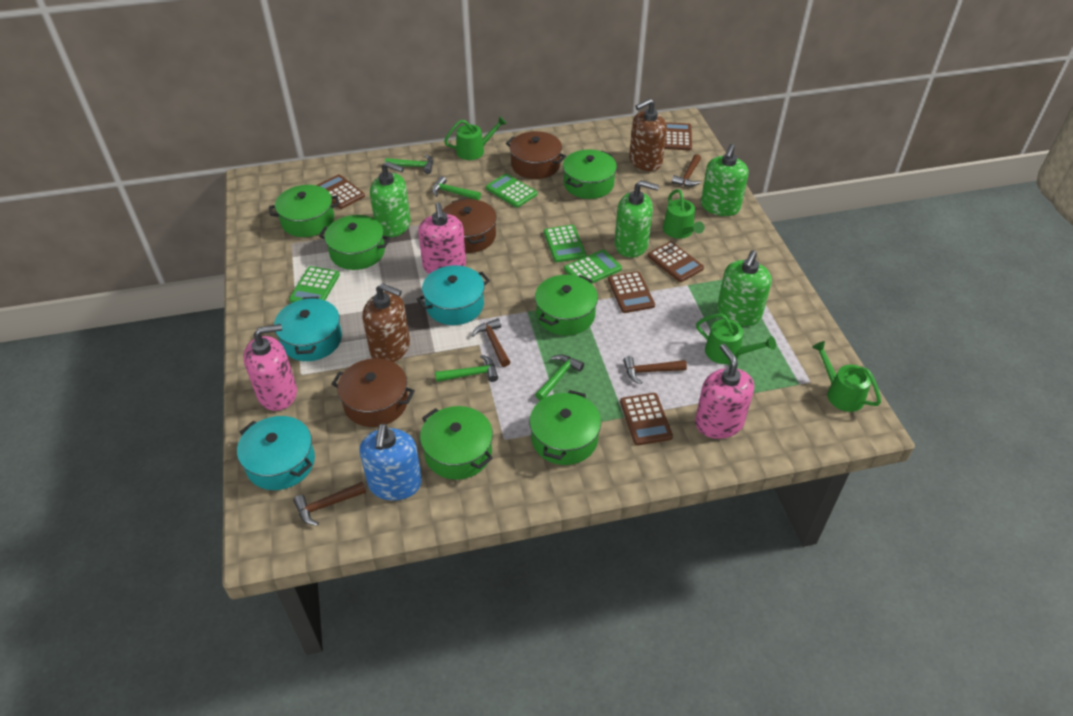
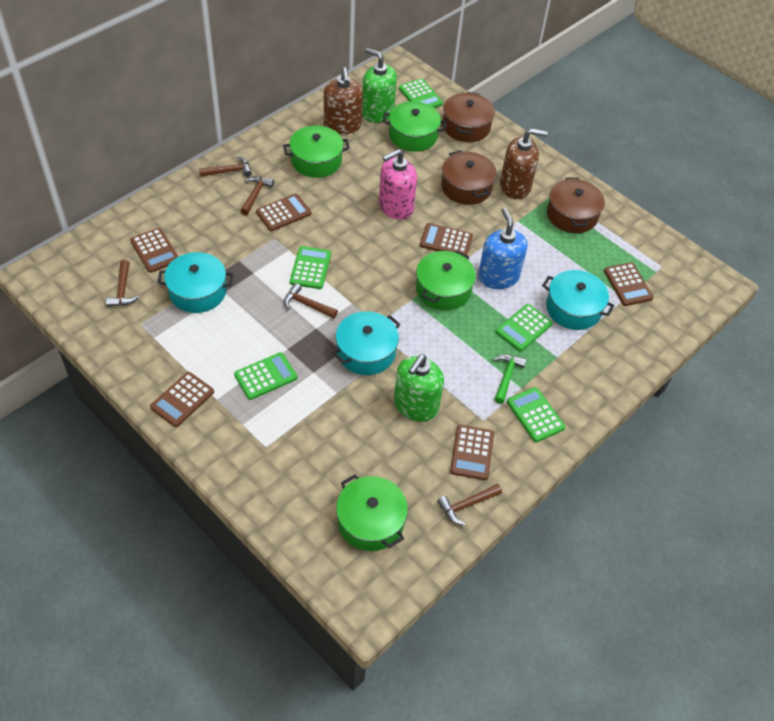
brown calculator: 5 -> 6
brown hammer: 4 -> 5
green calculator: 4 -> 5
green hammer: 4 -> 1
green pot: 6 -> 4
green soap dispenser: 4 -> 2
green watering can: 4 -> 0
pink soap dispenser: 3 -> 1

